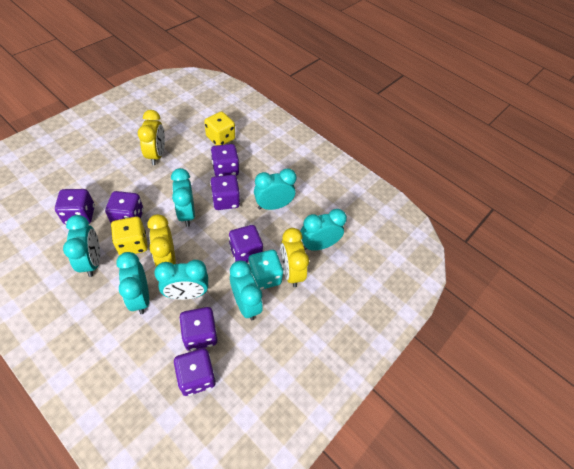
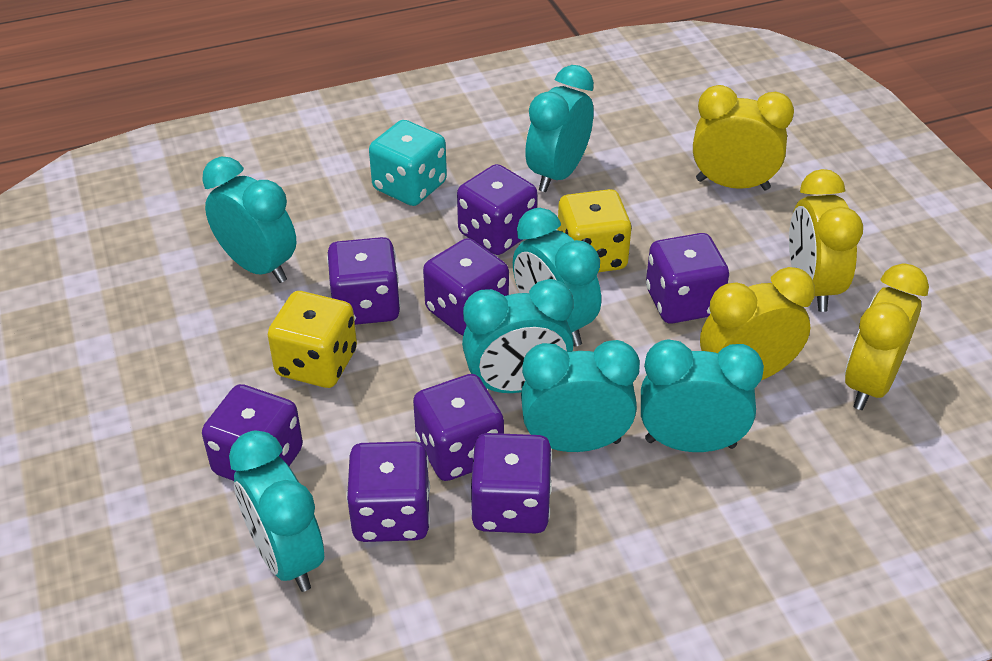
purple dice: 7 -> 8
yellow clock: 3 -> 4

